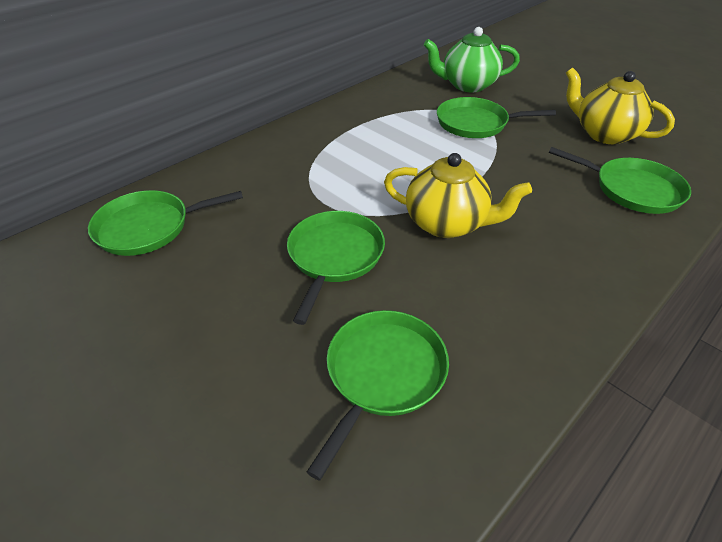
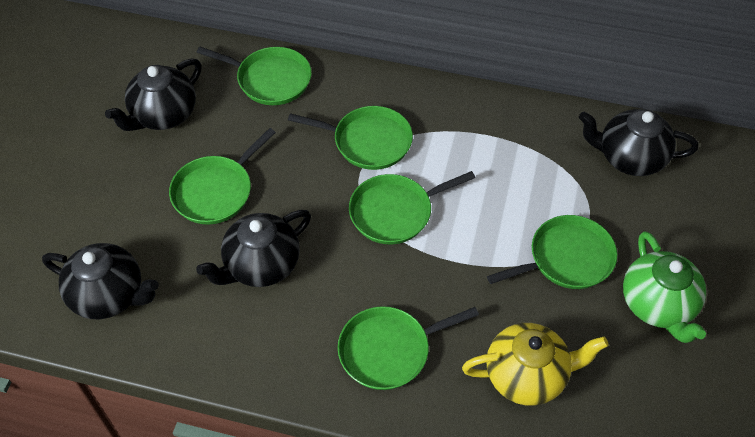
black teapot: 0 -> 4
green pan: 5 -> 6
yellow teapot: 2 -> 1

